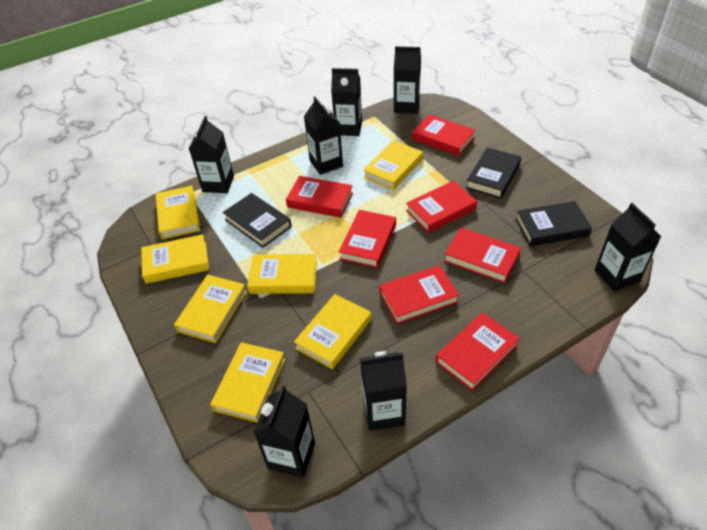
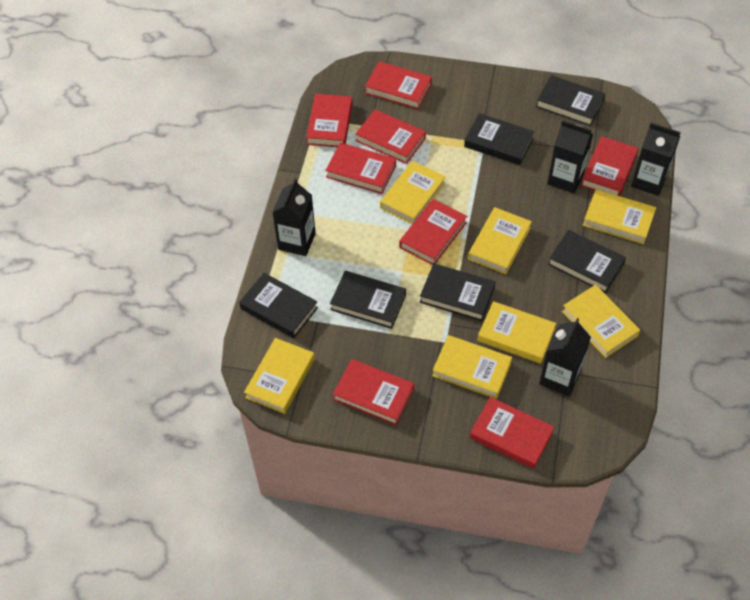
black book: 3 -> 6
black carton: 7 -> 4
red book: 7 -> 8

